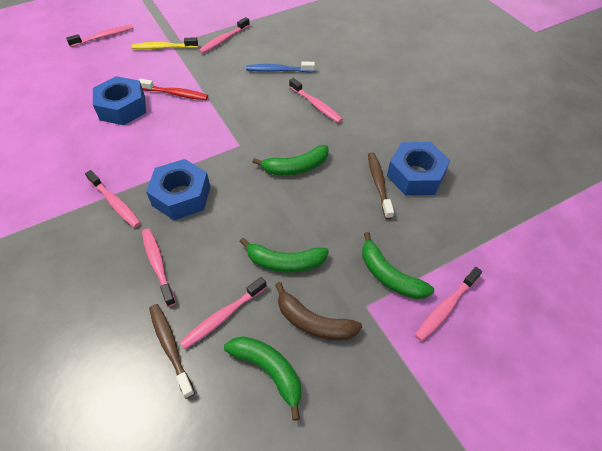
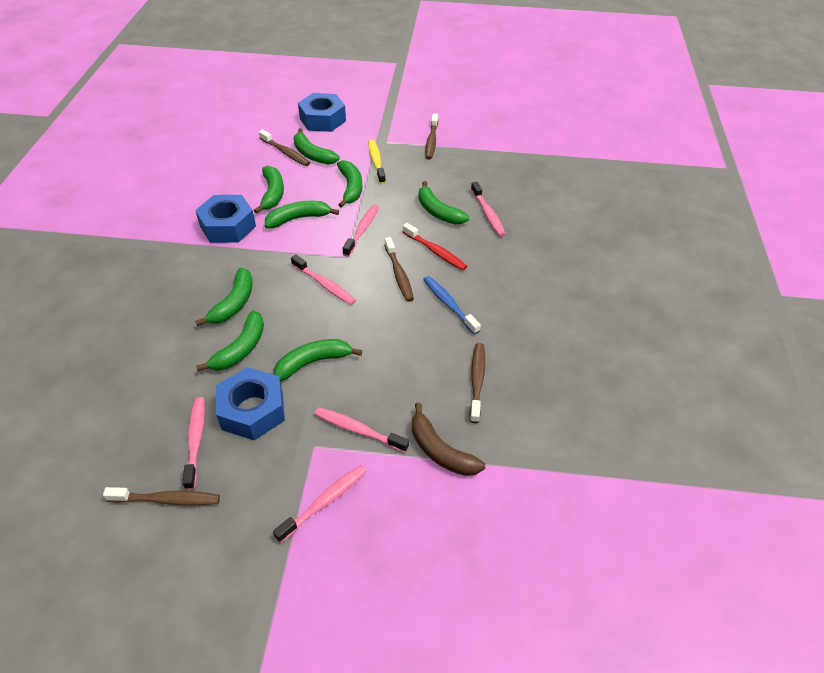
brown toothbrush: 2 -> 5
green banana: 4 -> 8
pink toothbrush: 7 -> 6

